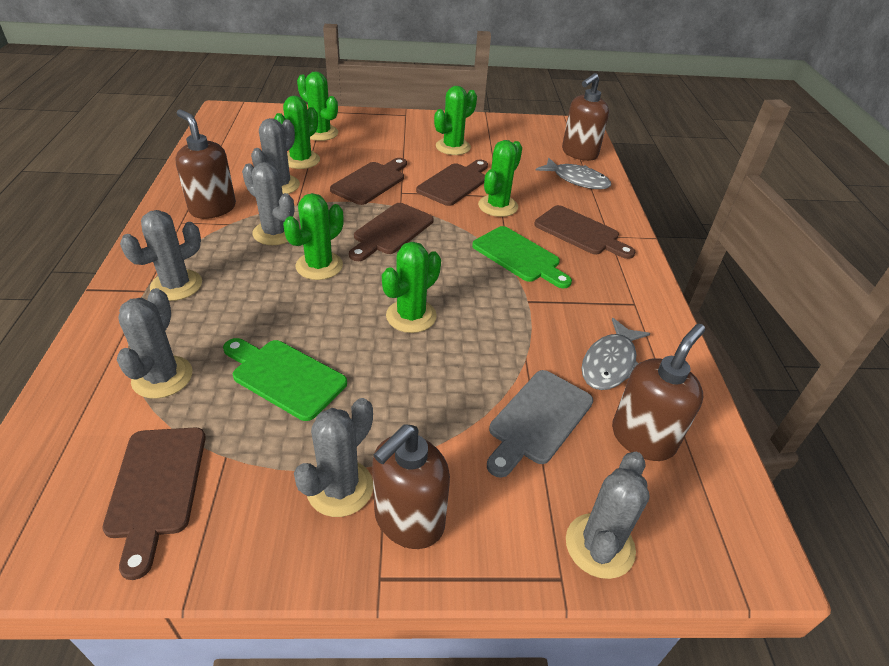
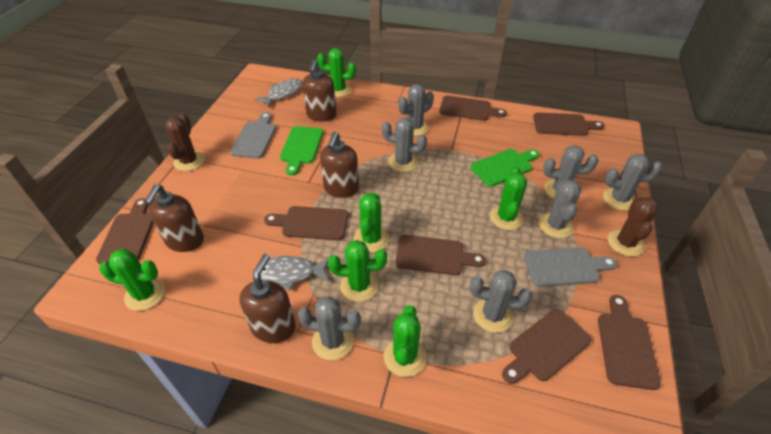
brown cactus: 0 -> 2
brown cutting board: 5 -> 7
grey cactus: 6 -> 7
grey cutting board: 1 -> 2

